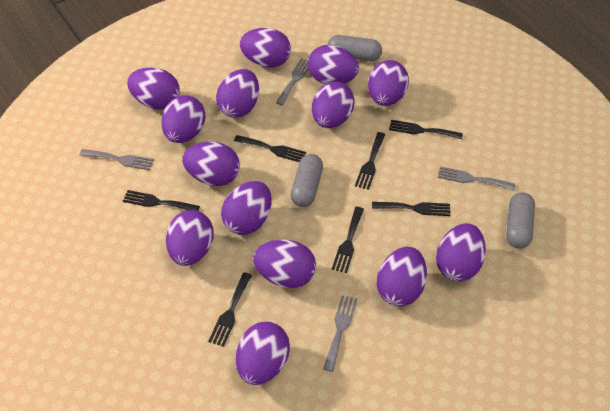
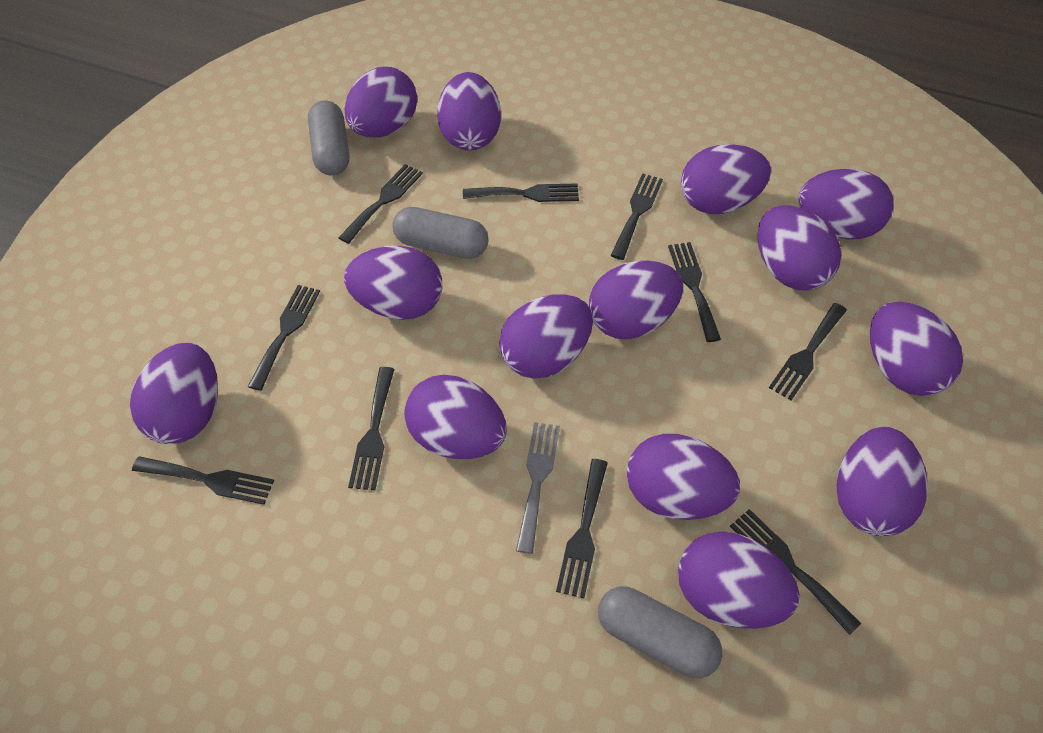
black fork: 7 -> 10
grey fork: 4 -> 1

